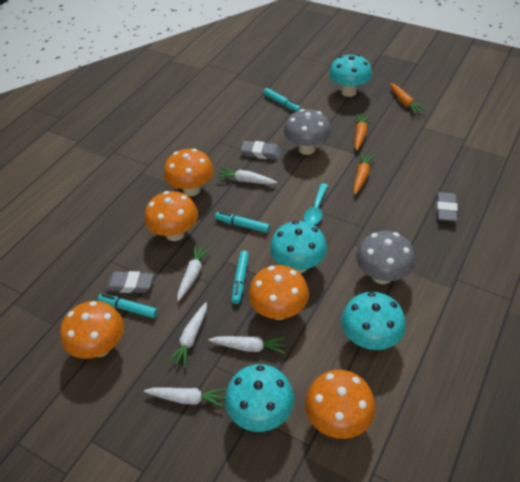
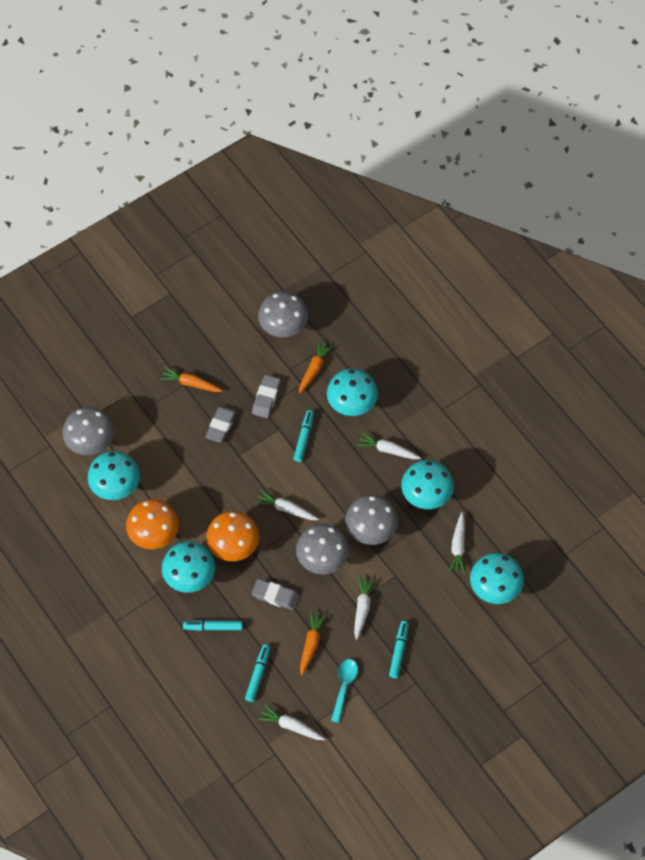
grey mushroom: 2 -> 4
orange mushroom: 5 -> 2
turquoise mushroom: 4 -> 5

